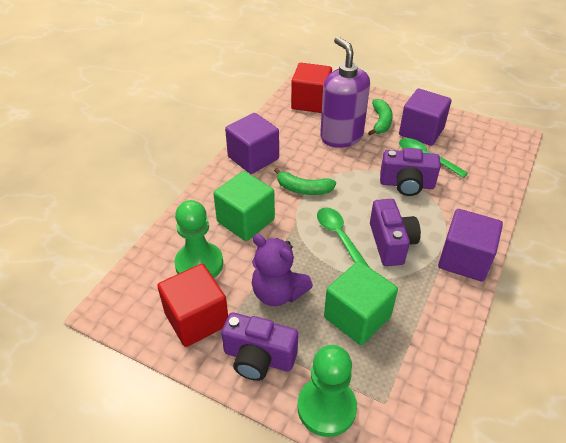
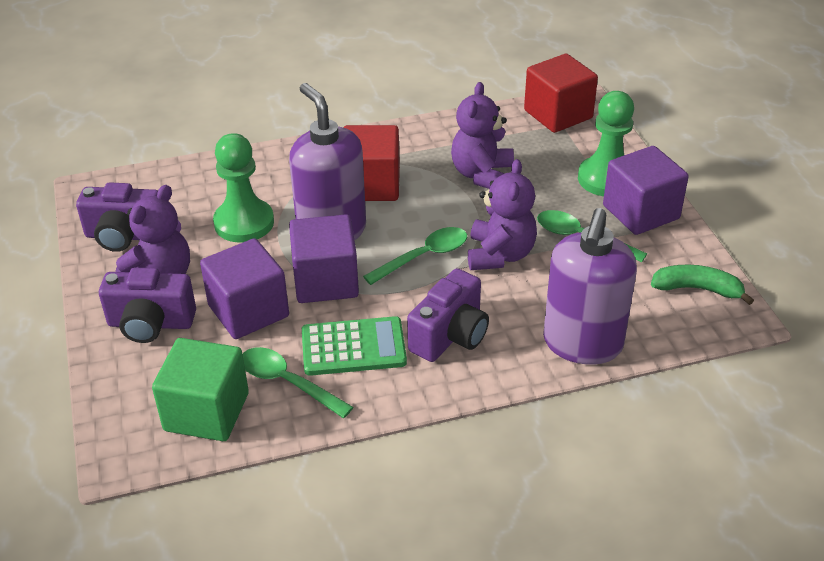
green banana: 2 -> 1
green calculator: 0 -> 1
green cube: 2 -> 1
green spoon: 2 -> 3
purple soap dispenser: 1 -> 2
purple teddy bear: 1 -> 3

